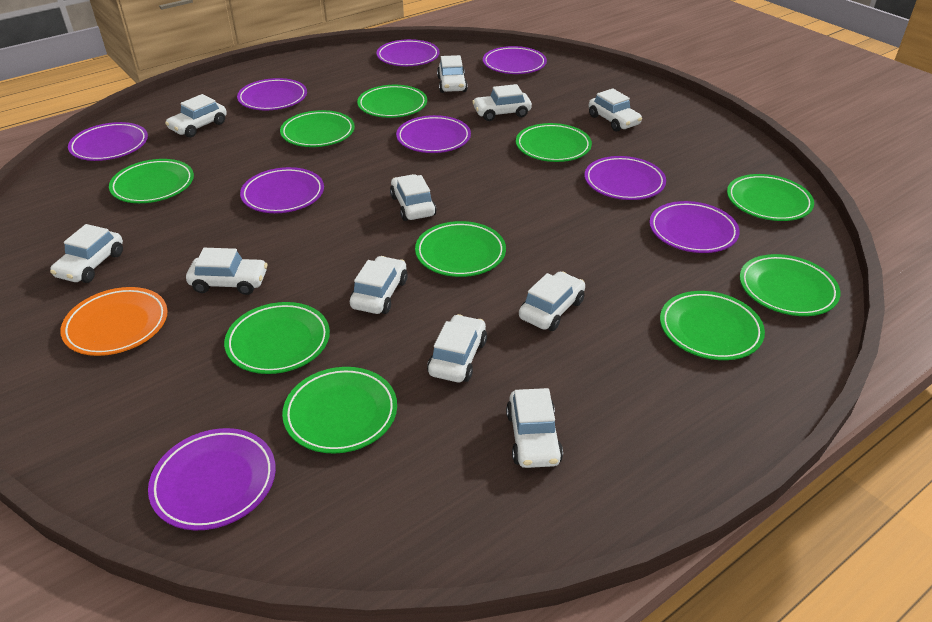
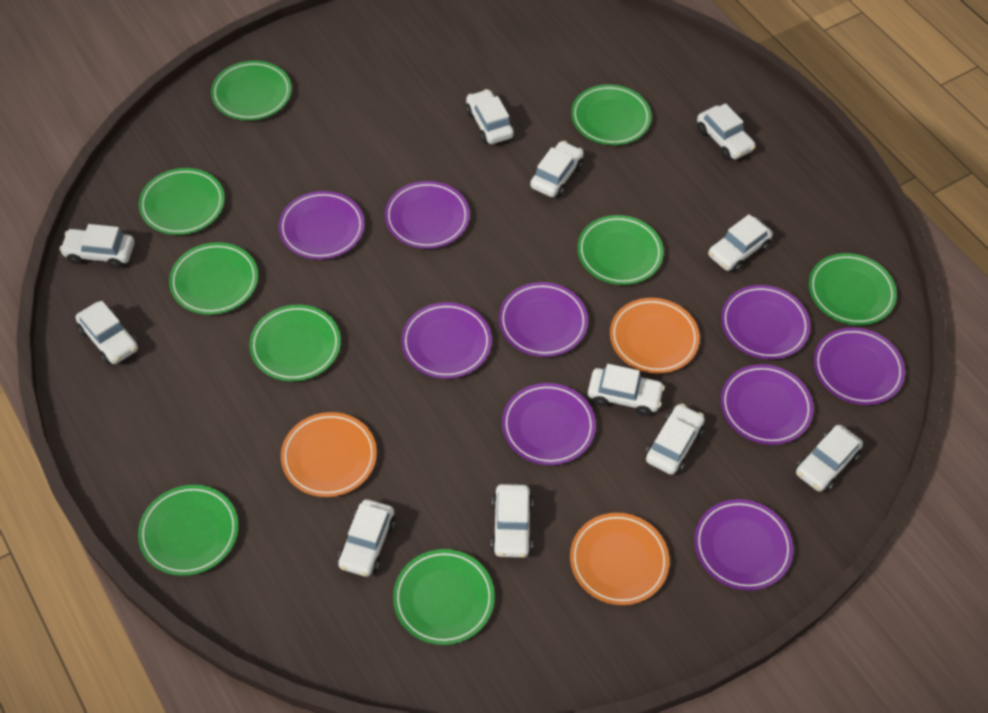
green plate: 10 -> 9
orange plate: 1 -> 3

